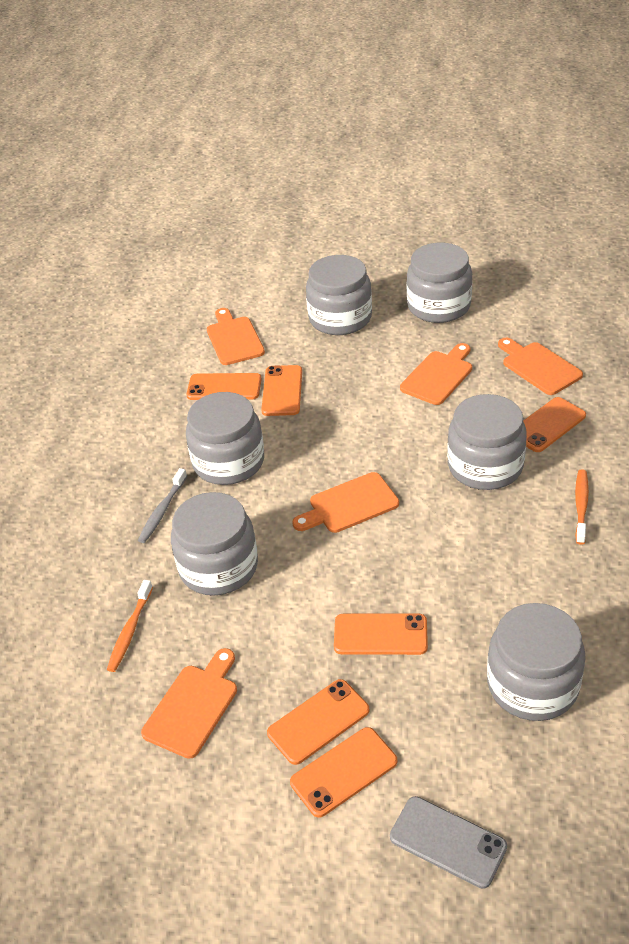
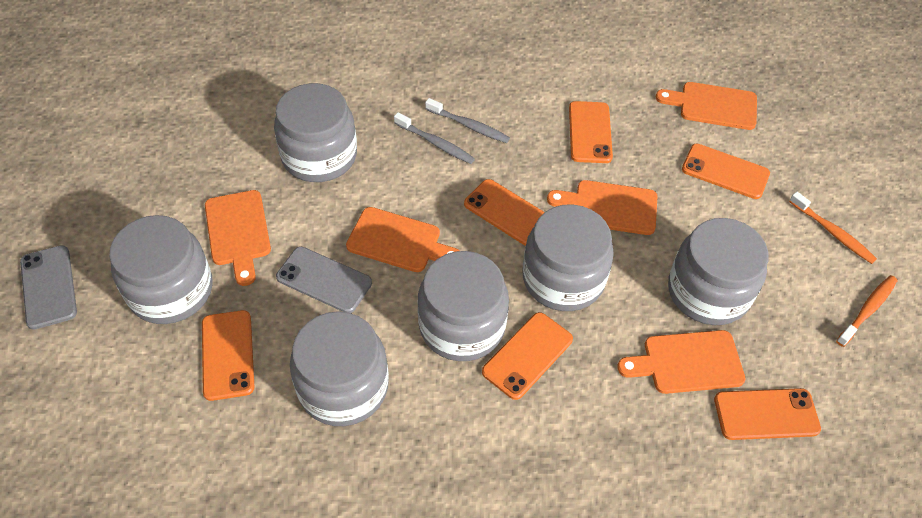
grey phone: 1 -> 2
grey toothbrush: 1 -> 2

